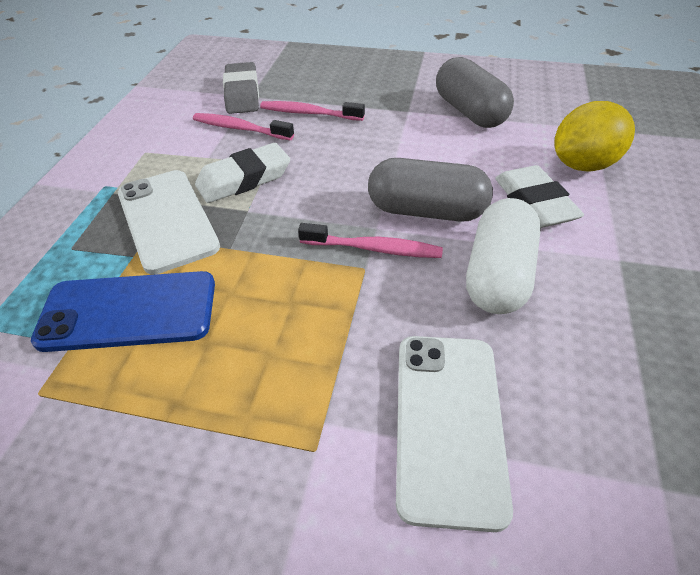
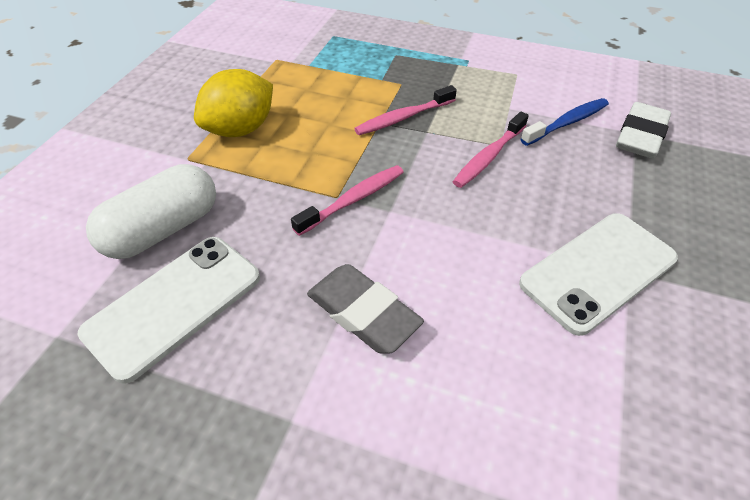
blue phone: 1 -> 0
blue toothbrush: 0 -> 1
grey capsule: 2 -> 0
white eraser: 2 -> 1

